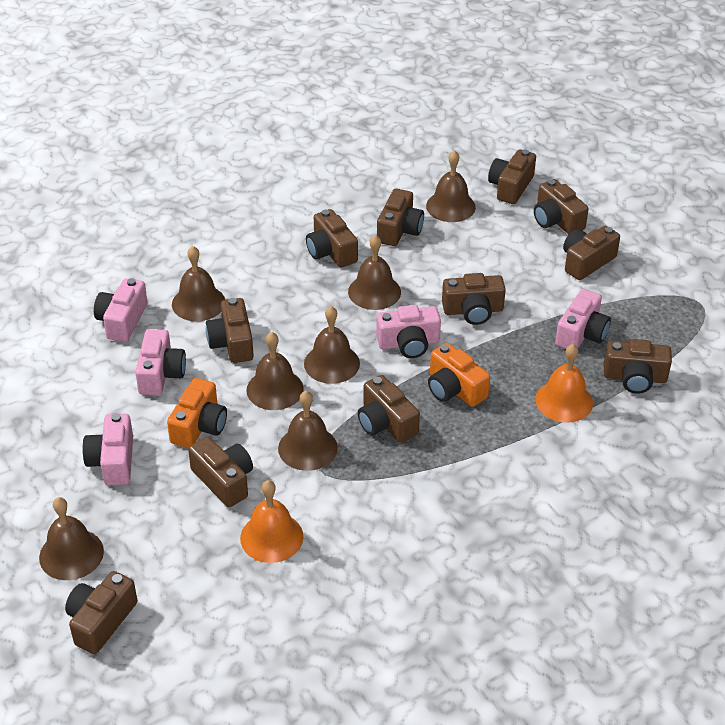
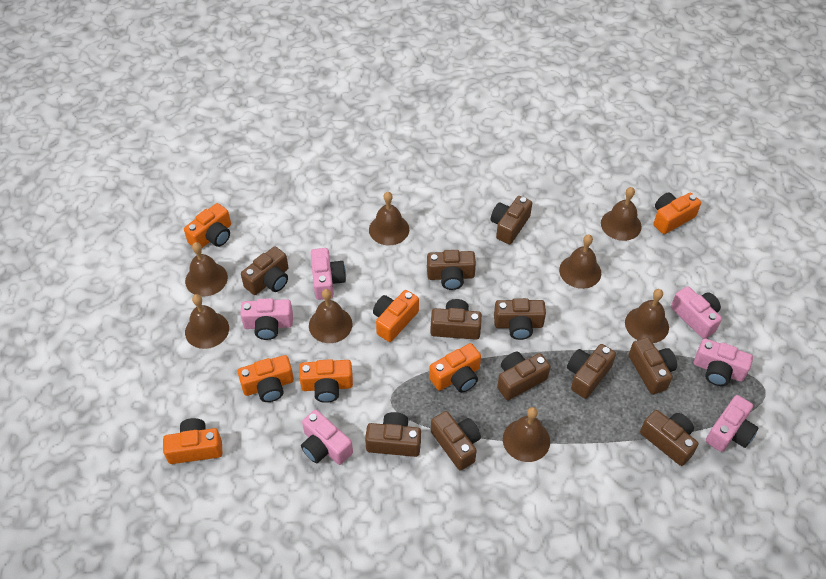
brown bell: 7 -> 8
orange bell: 2 -> 0
orange camera: 2 -> 7
pink camera: 5 -> 6

